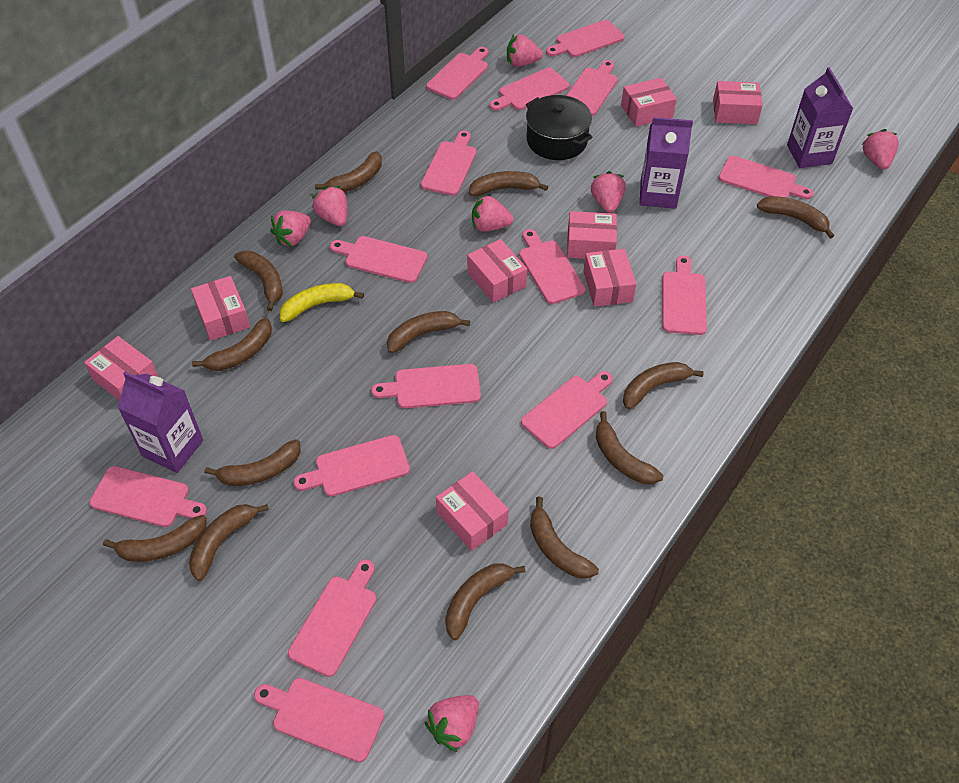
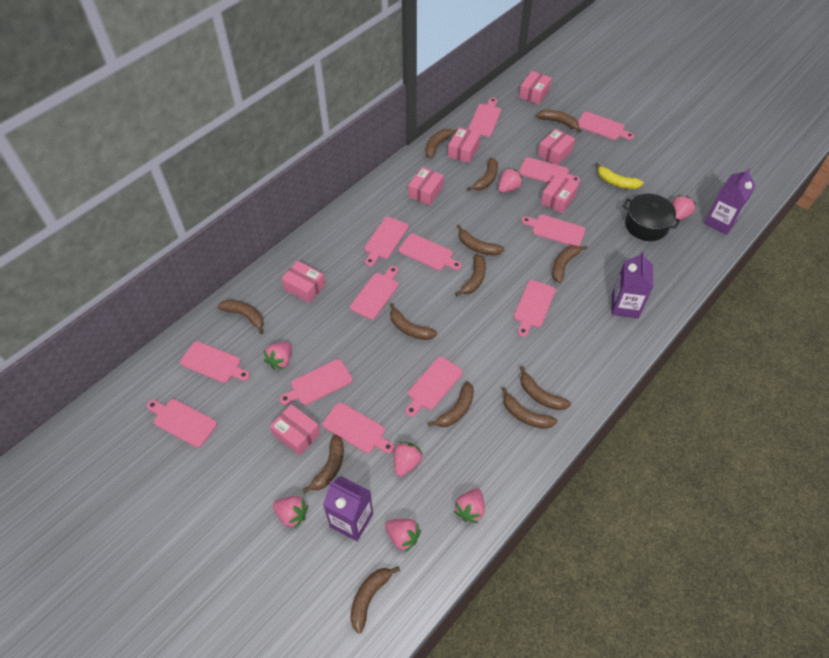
pink box: 8 -> 7
pink cutting board: 15 -> 13

